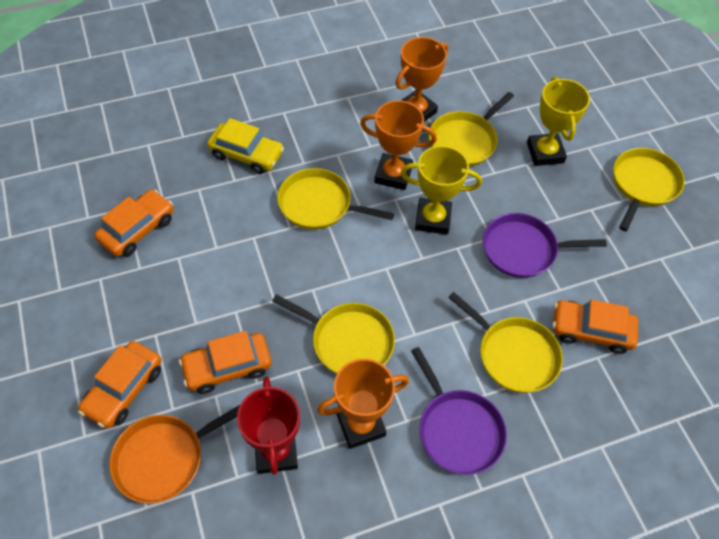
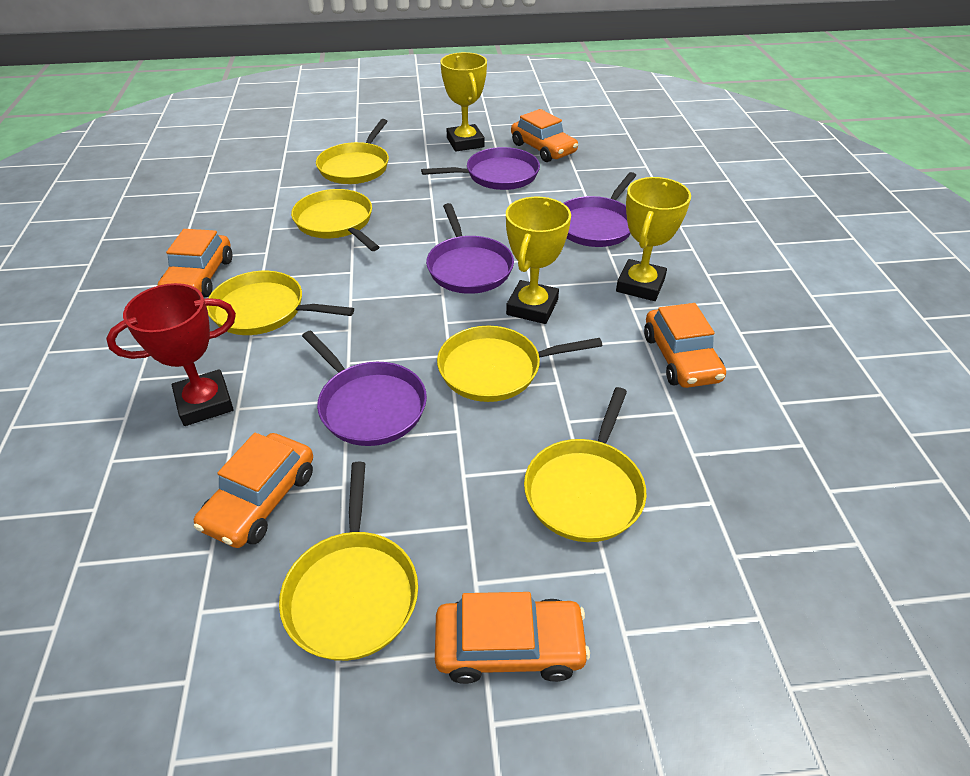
orange car: 4 -> 5
orange pan: 1 -> 0
orange trophy: 3 -> 0
purple pan: 2 -> 4
yellow car: 1 -> 0
yellow pan: 5 -> 6
yellow trophy: 2 -> 3

